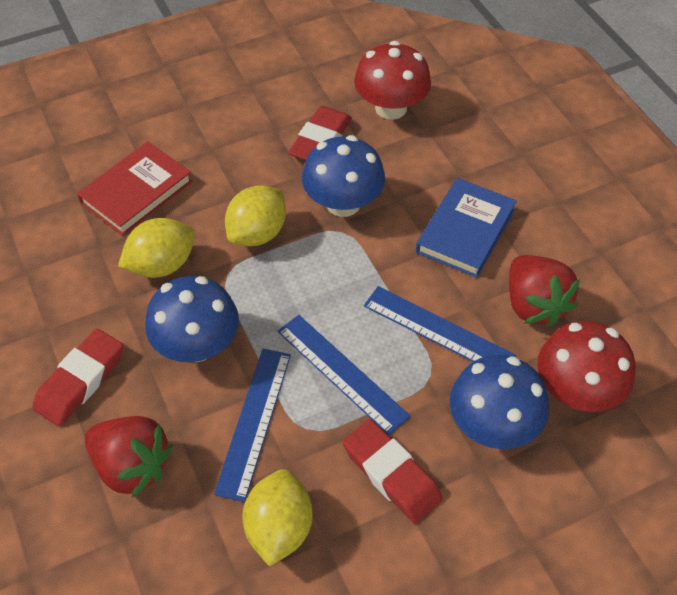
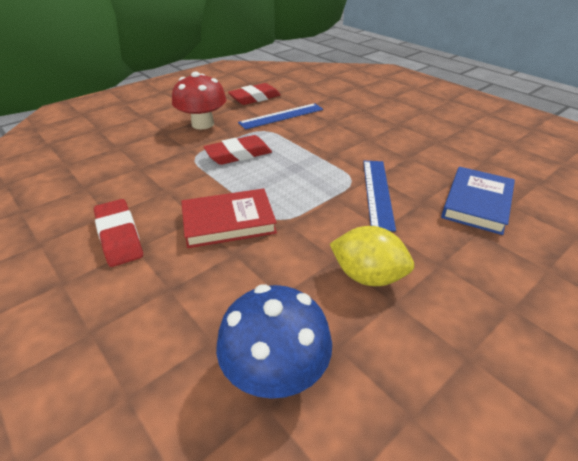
blue mushroom: 3 -> 1
blue ruler: 3 -> 2
red mushroom: 2 -> 1
red strawberry: 2 -> 0
yellow lemon: 3 -> 1

